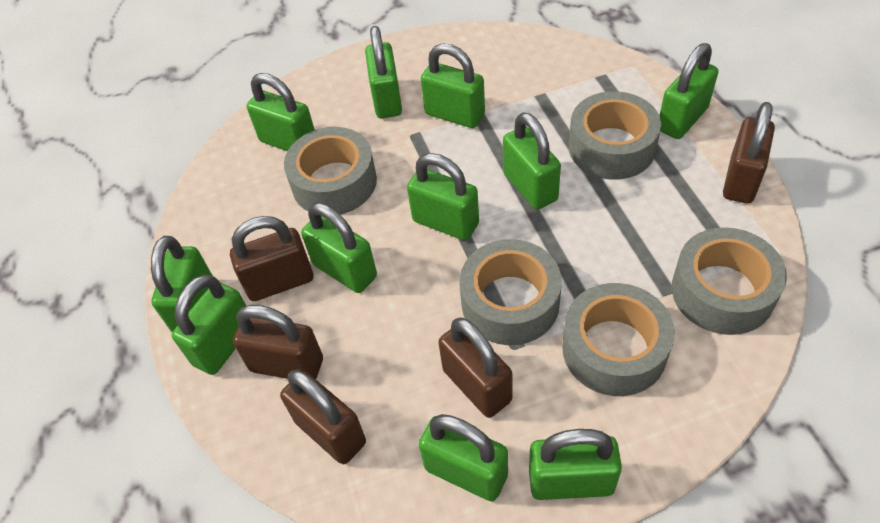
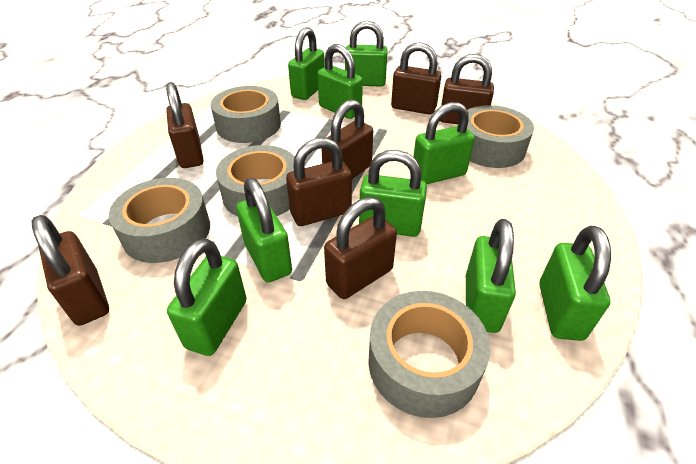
brown padlock: 5 -> 7
green padlock: 11 -> 9

